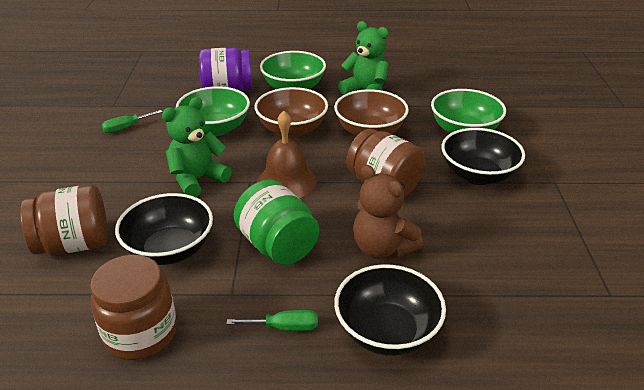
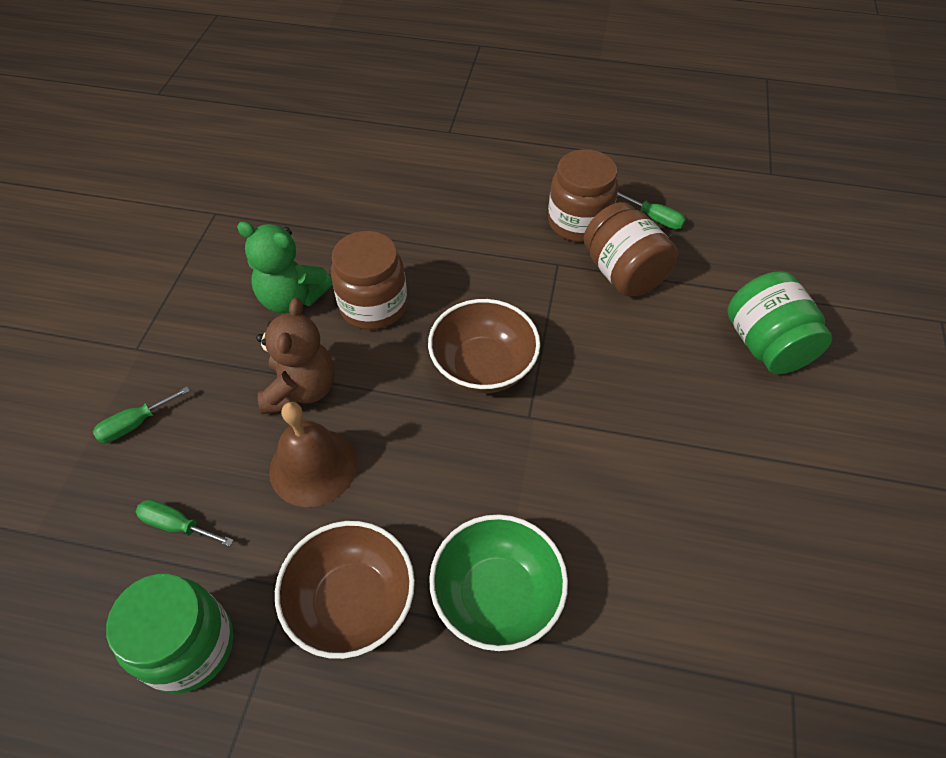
black bowl: 3 -> 0
green bowl: 3 -> 1
green jar: 1 -> 2
green screwdriver: 2 -> 3
green teddy bear: 2 -> 1
purple jar: 1 -> 0

